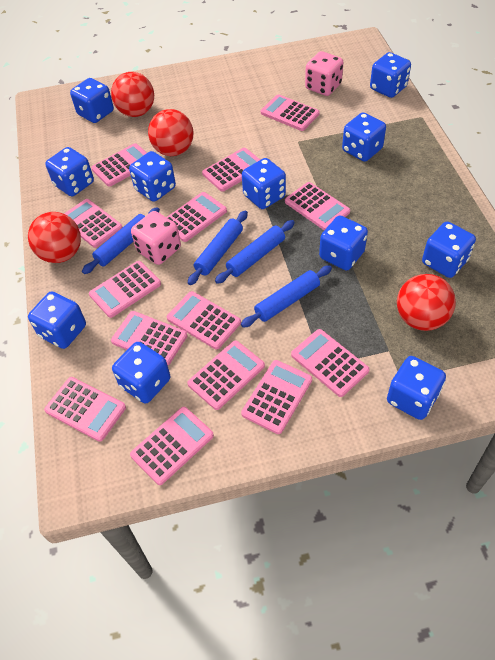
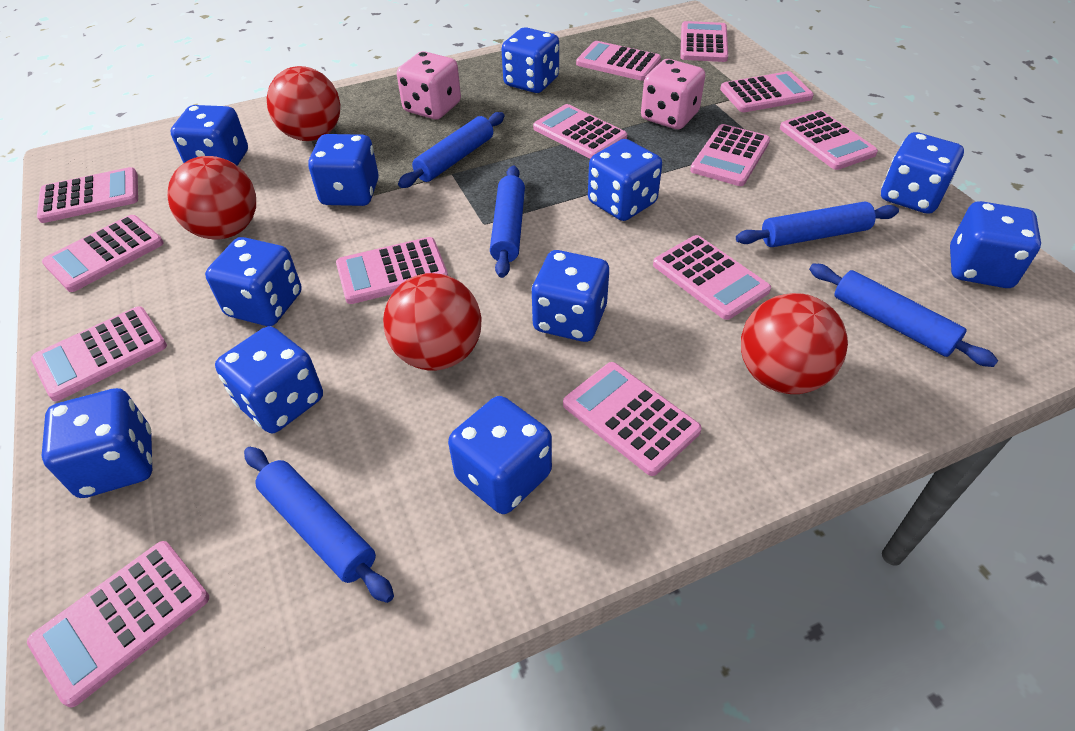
blue rolling pin: 4 -> 5
pink calculator: 14 -> 13

